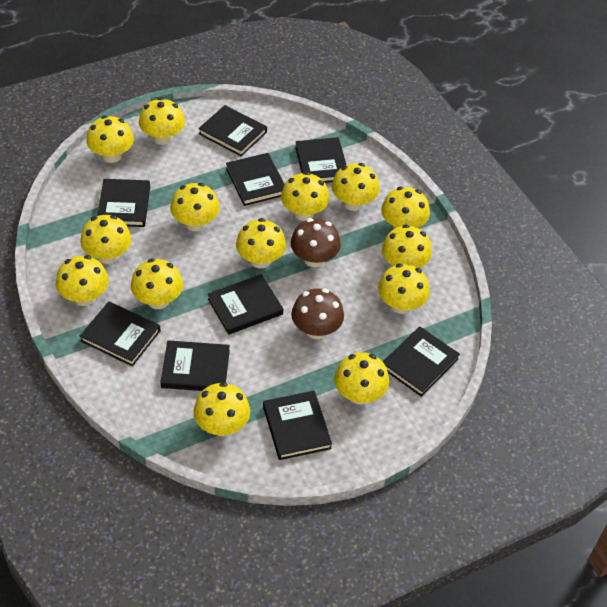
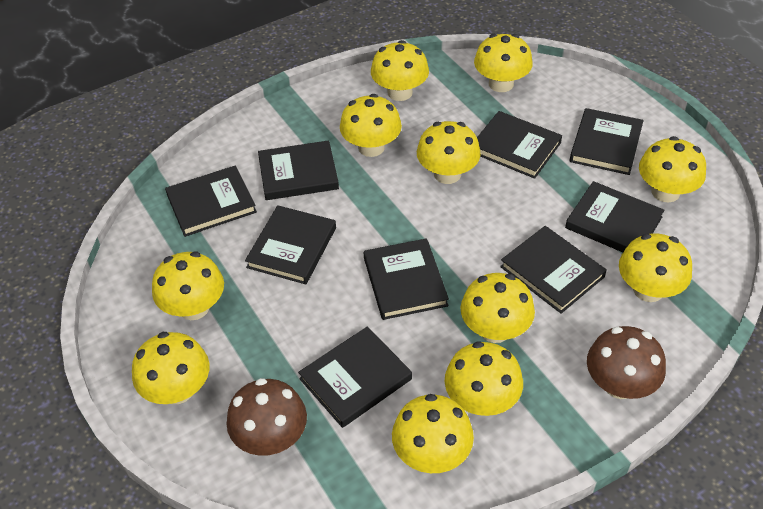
yellow mushroom: 14 -> 11

